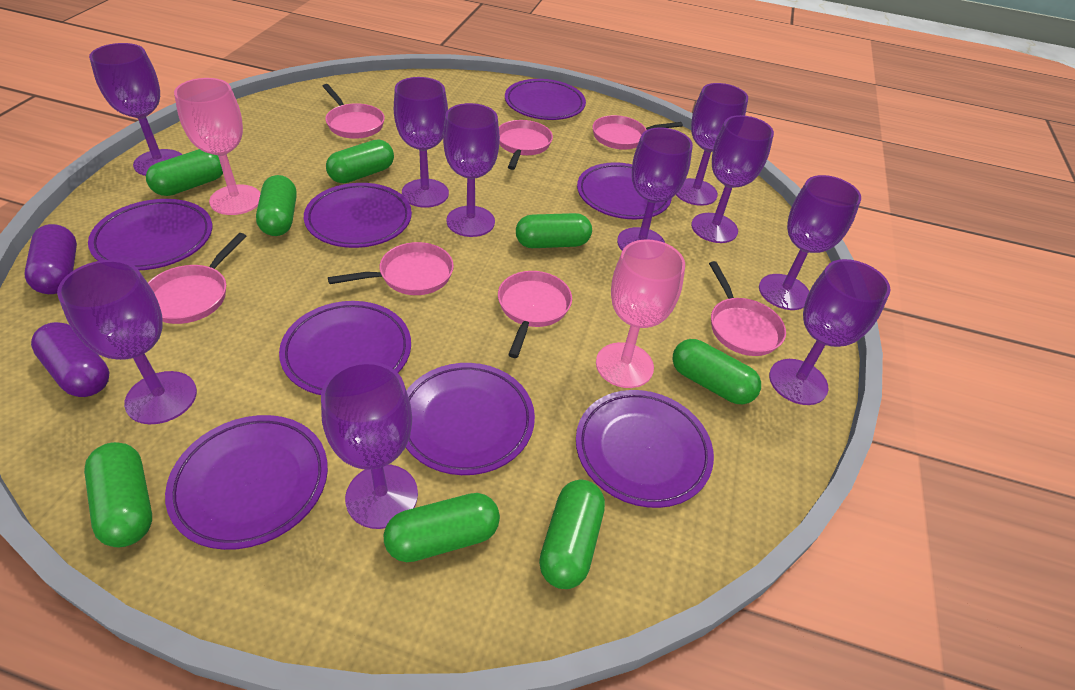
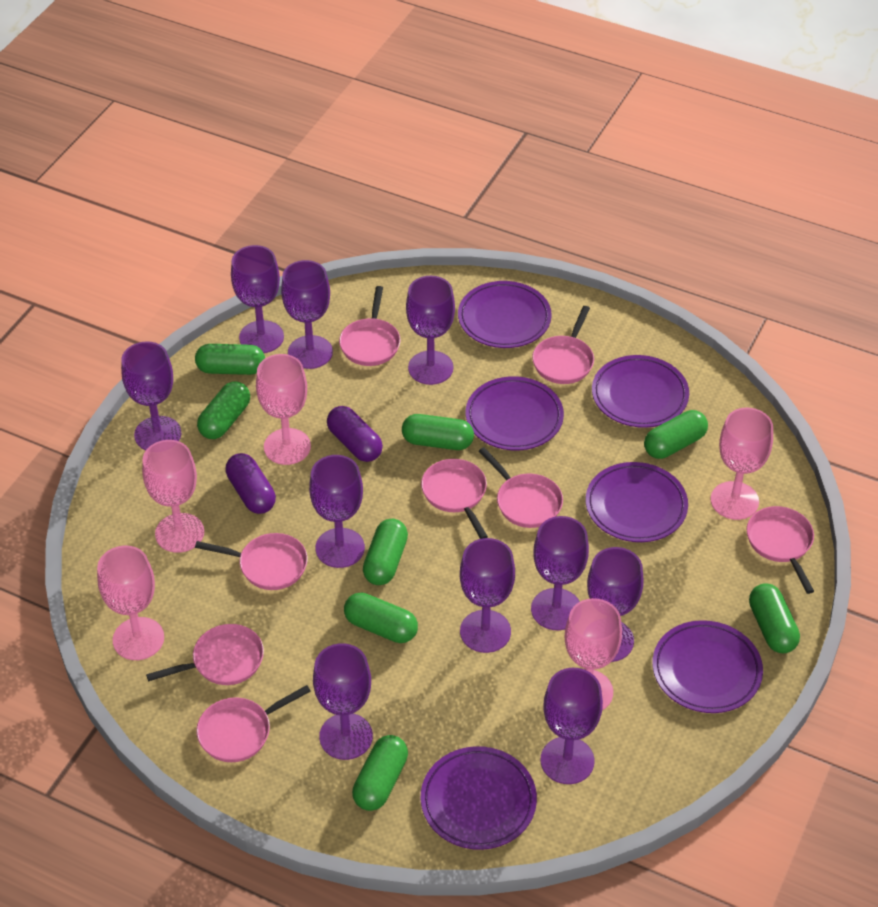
pink goblet: 2 -> 5
pink pan: 7 -> 8
purple plate: 8 -> 6

